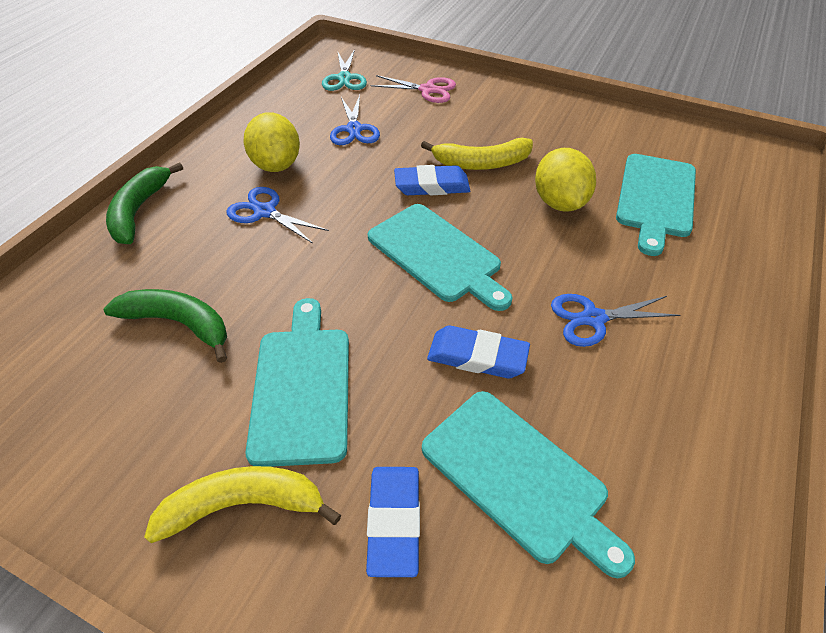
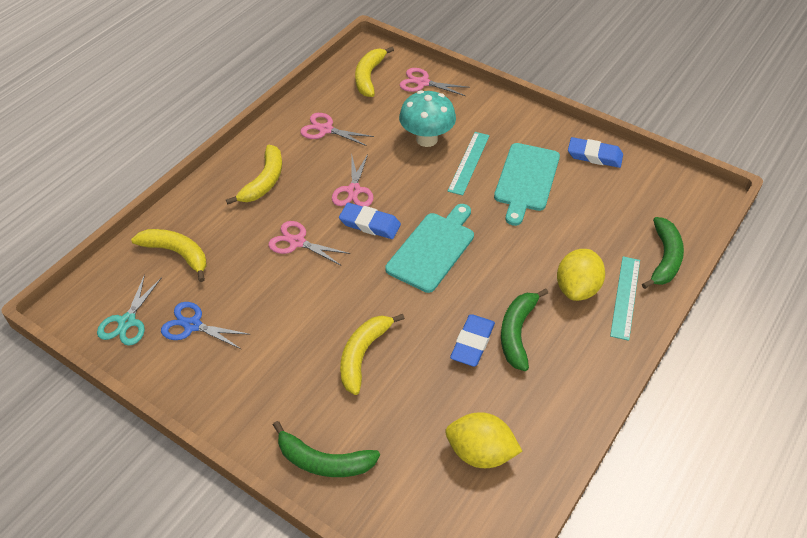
blue scissors: 3 -> 1
green banana: 2 -> 3
pink scissors: 1 -> 4
turquoise cutting board: 4 -> 2
turquoise mushroom: 0 -> 1
turquoise ruler: 0 -> 2
yellow banana: 2 -> 4

